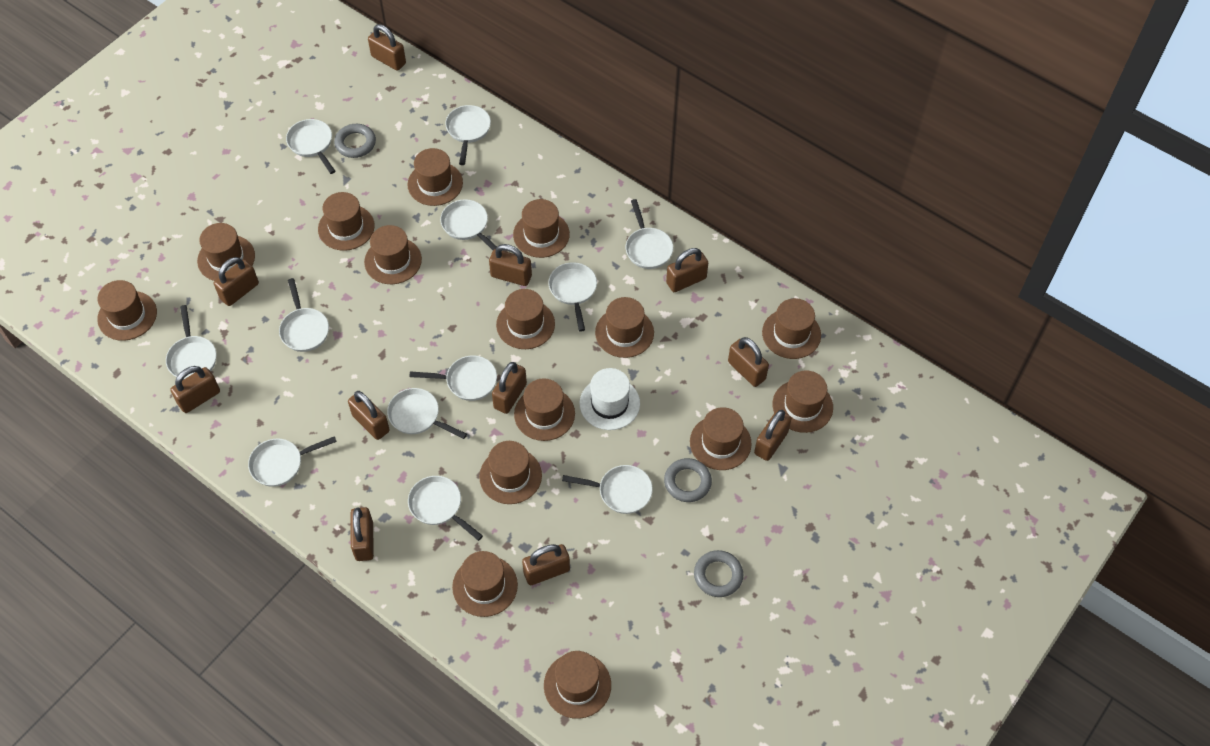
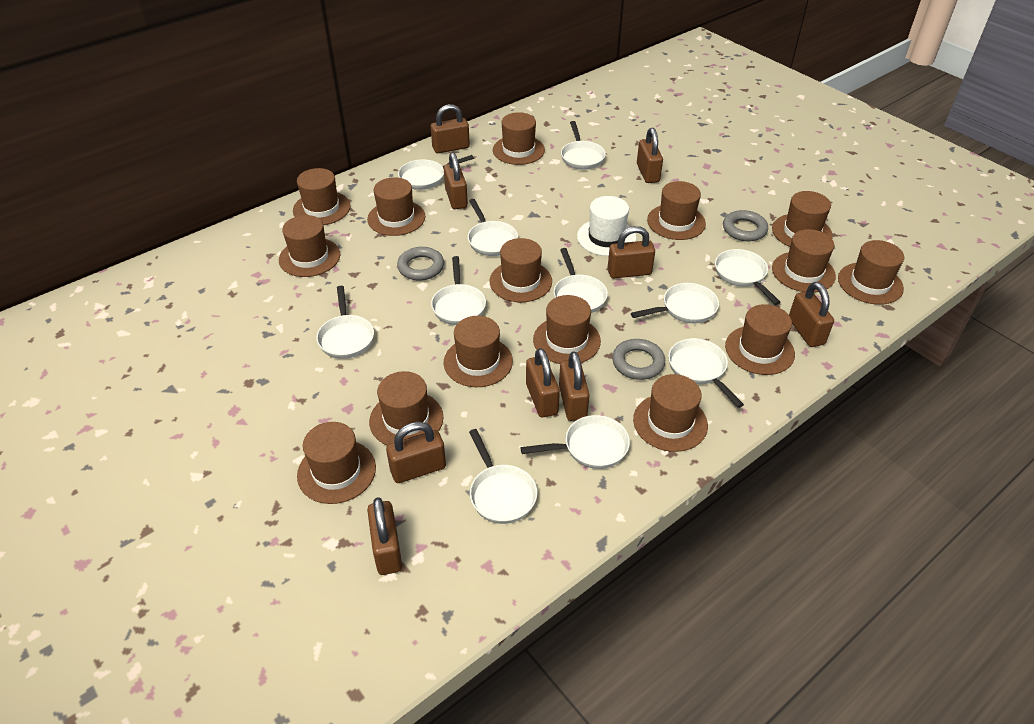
brown padlock: 11 -> 9
white pan: 12 -> 11

